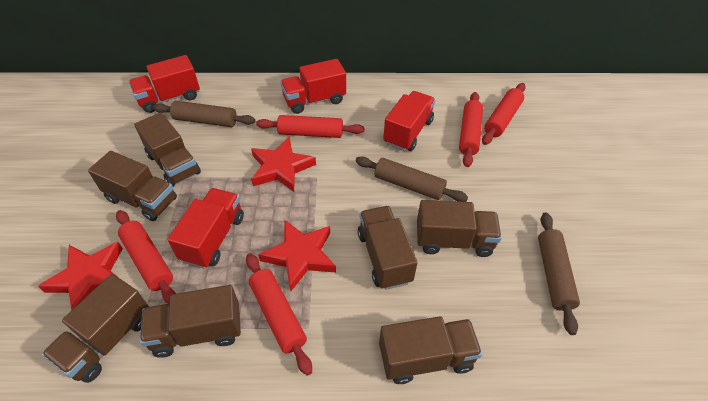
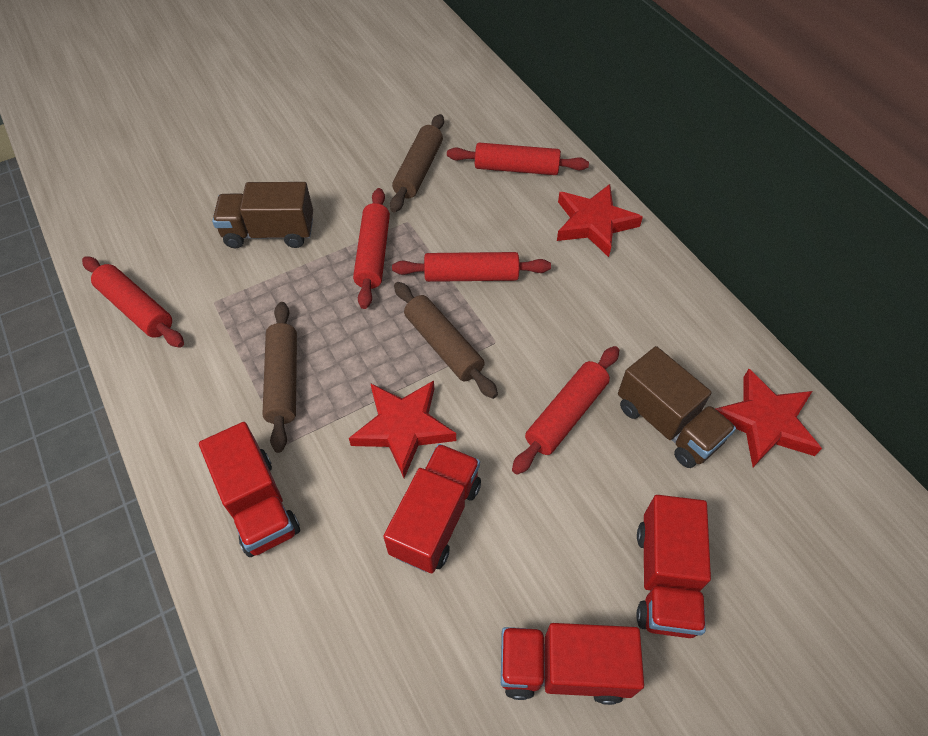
brown truck: 7 -> 2

